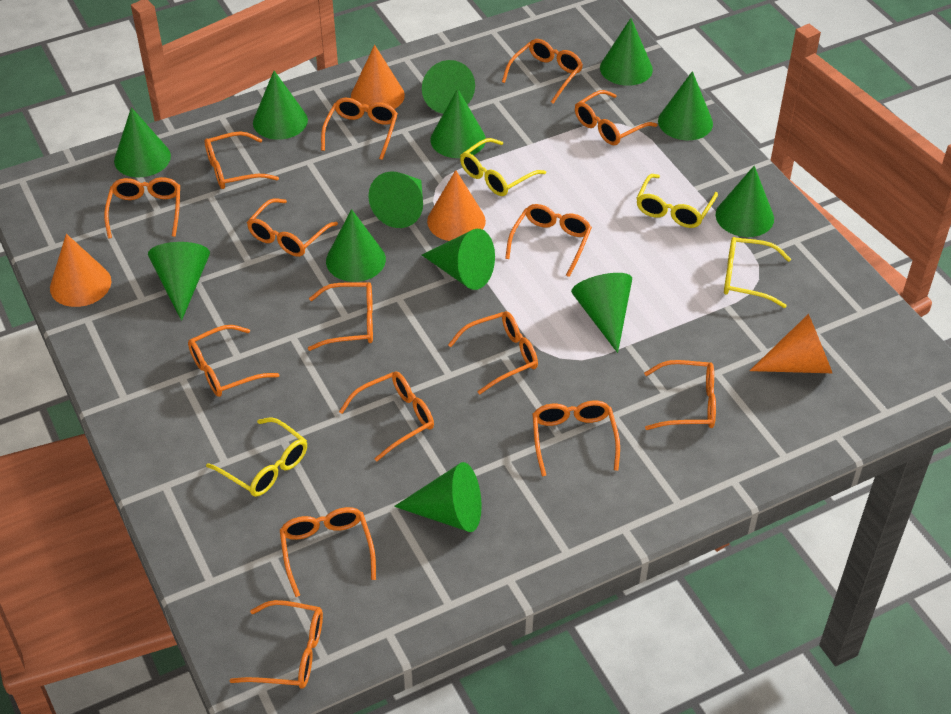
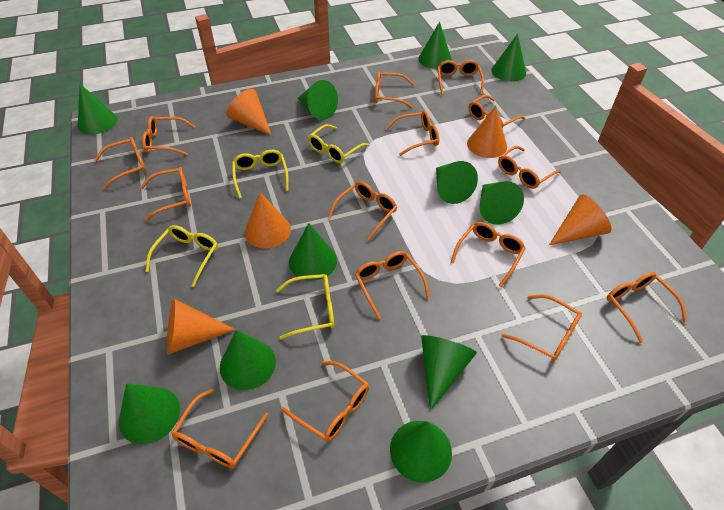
green cone: 13 -> 11
orange cone: 4 -> 5

